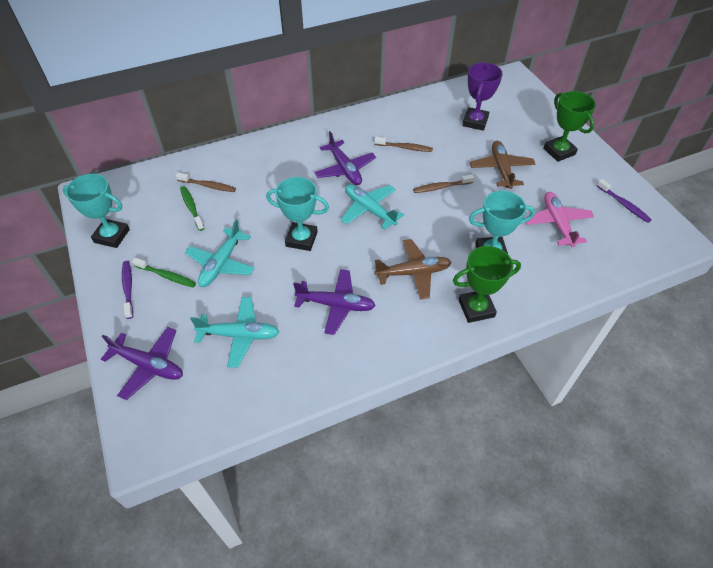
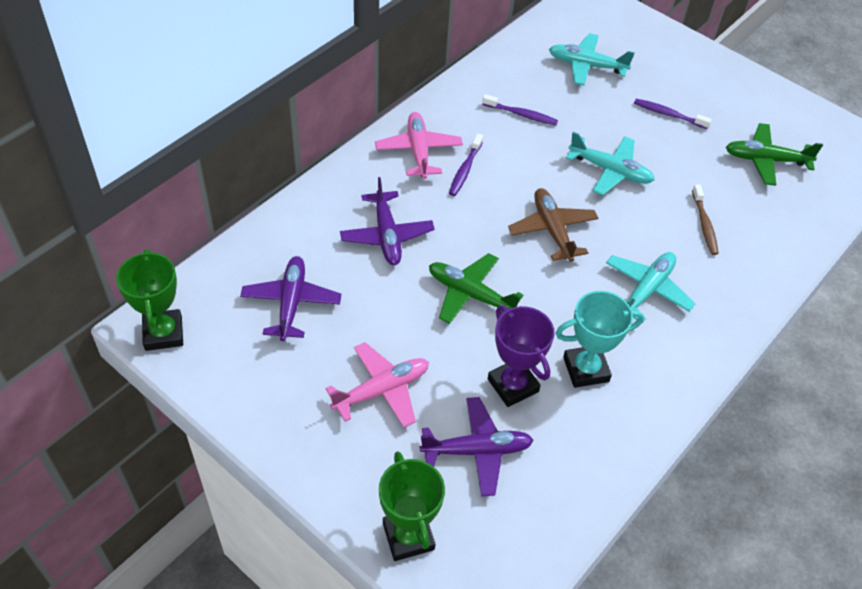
brown plane: 2 -> 1
brown toothbrush: 3 -> 1
green plane: 0 -> 2
green toothbrush: 2 -> 0
pink plane: 1 -> 2
purple toothbrush: 2 -> 3
turquoise trophy: 3 -> 1

